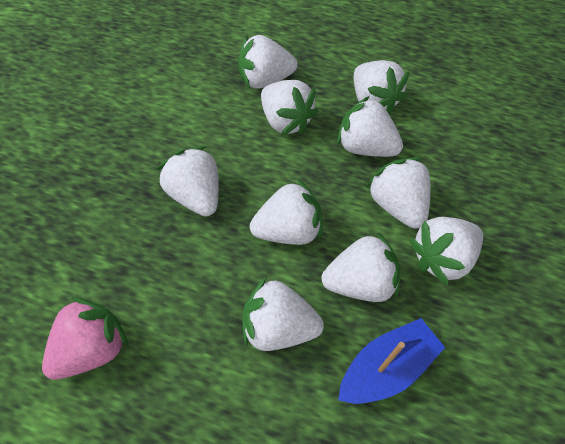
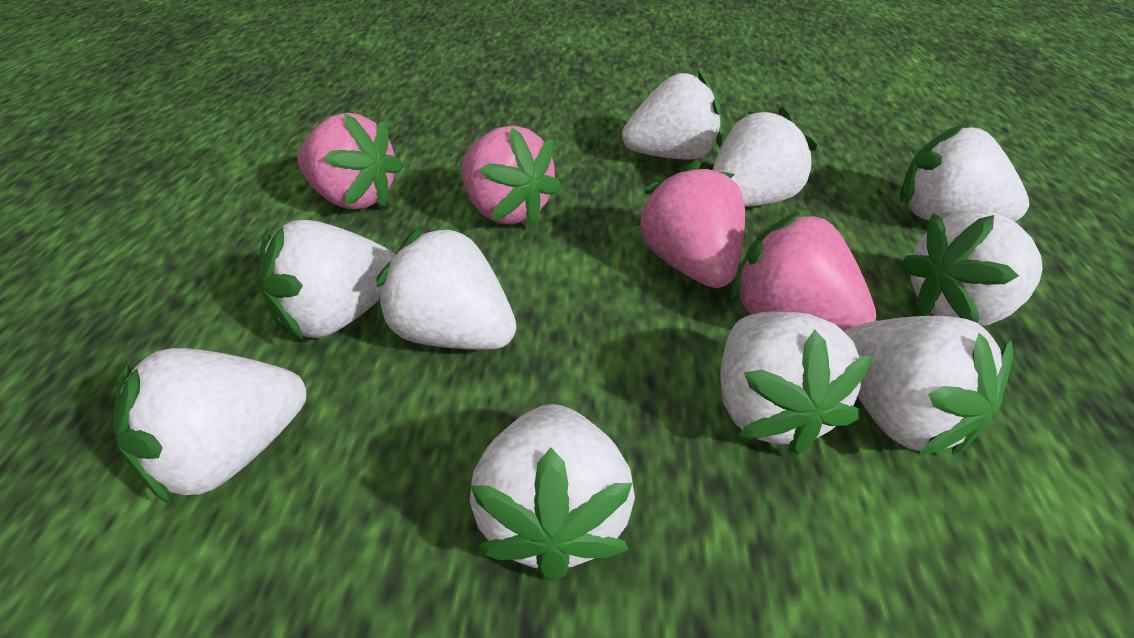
blue boat: 1 -> 0
pink strawberry: 1 -> 4

